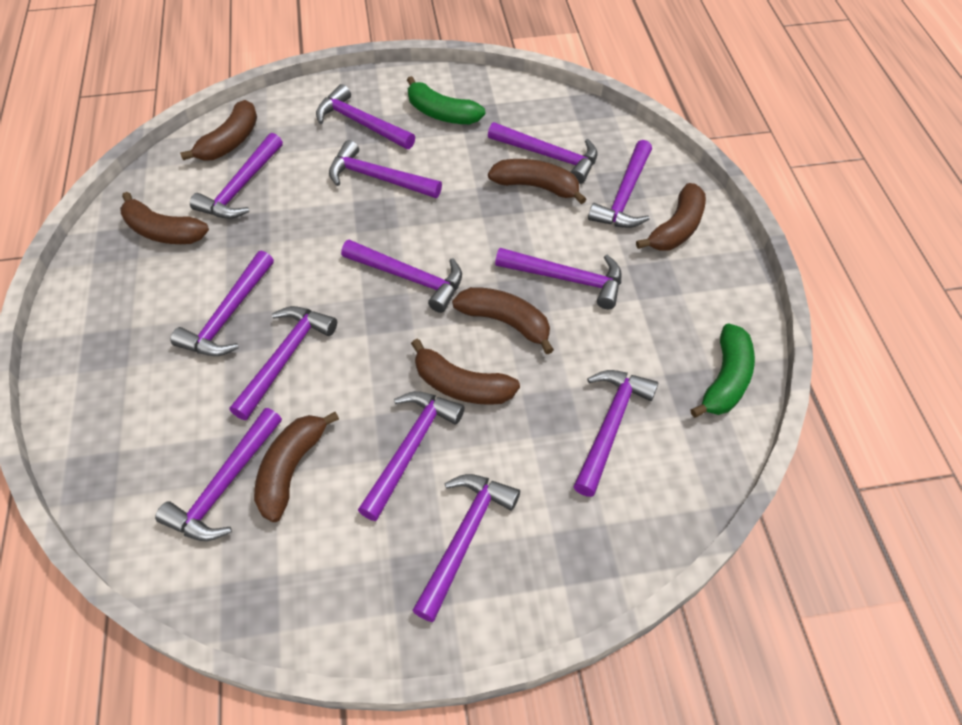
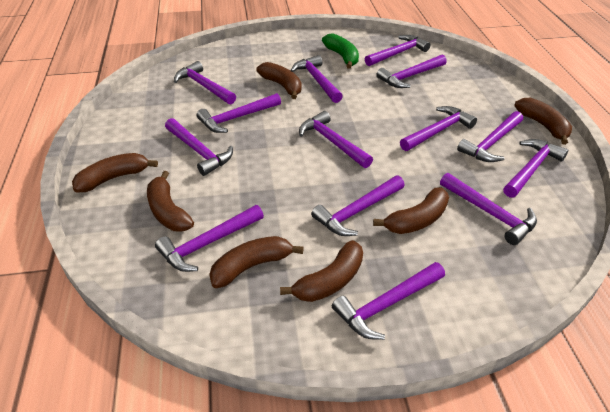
green banana: 2 -> 1
purple hammer: 13 -> 14

